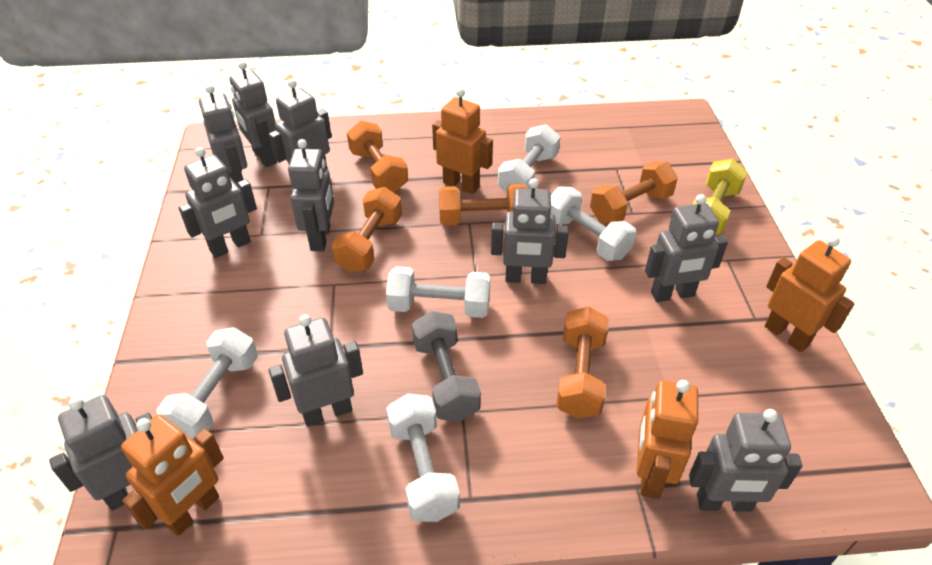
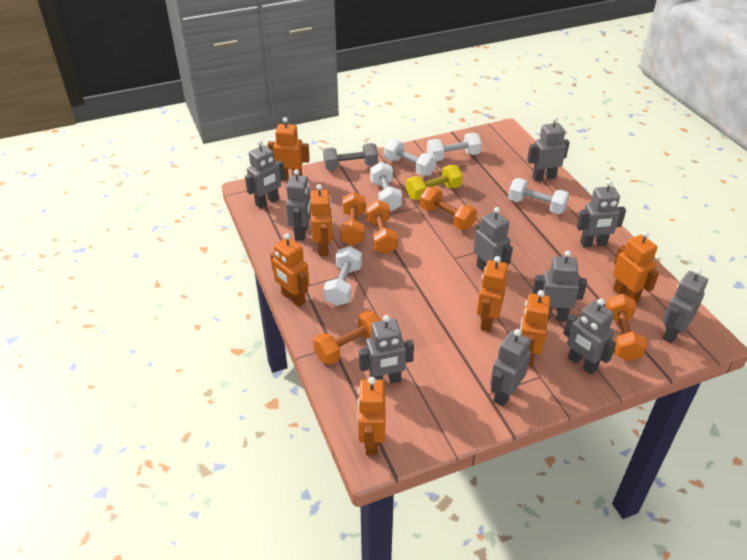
orange robot: 4 -> 7

